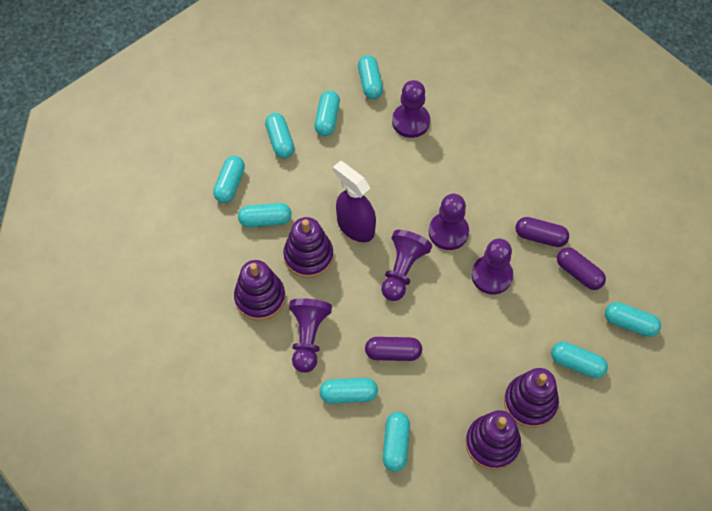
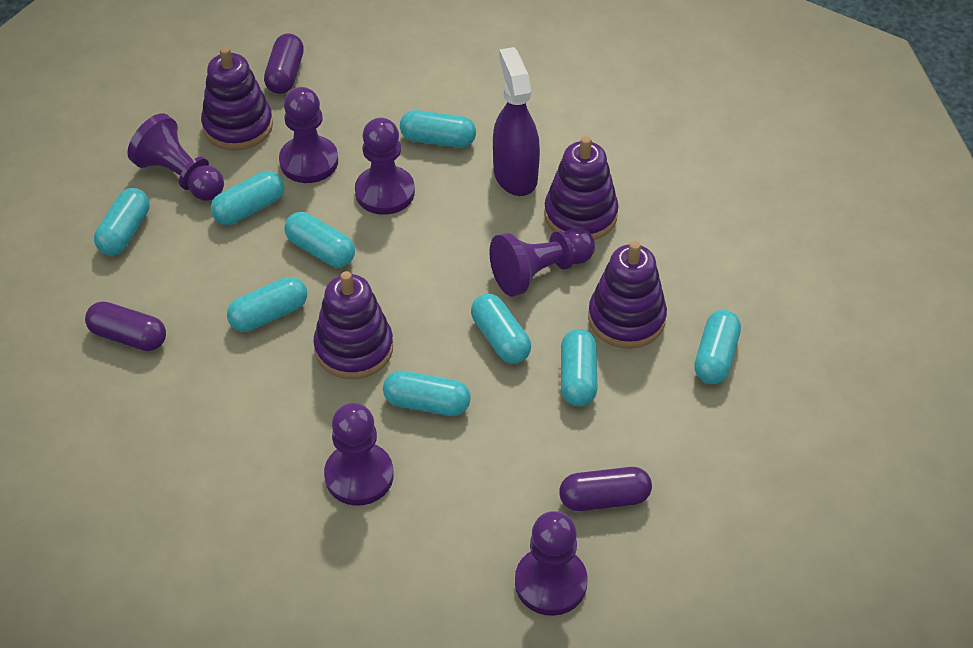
purple pawn: 5 -> 6

